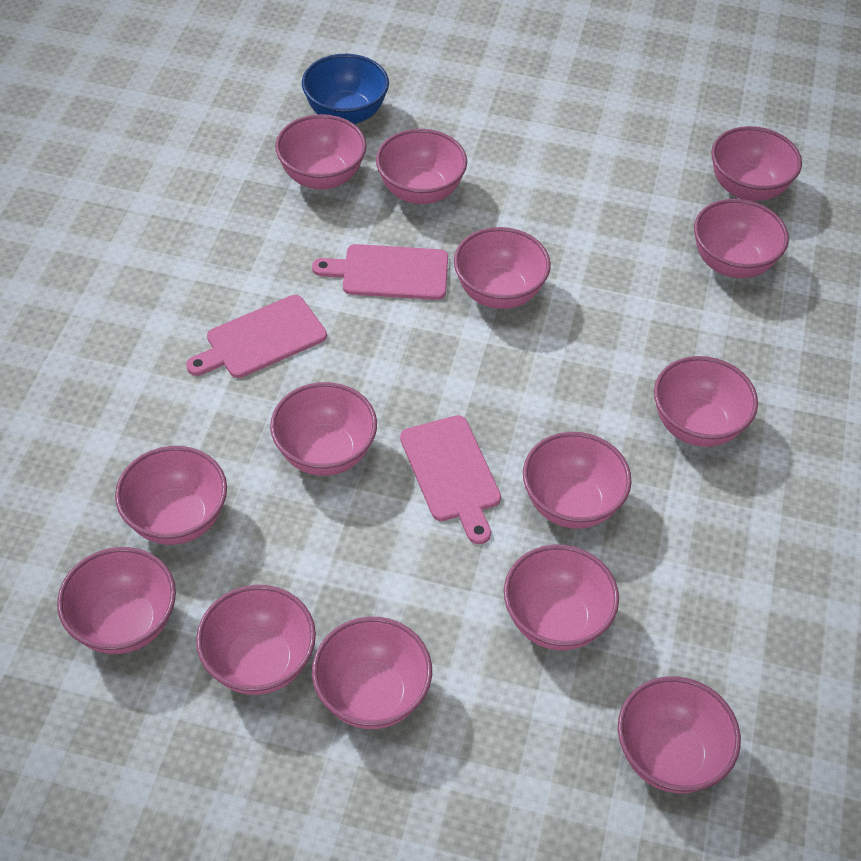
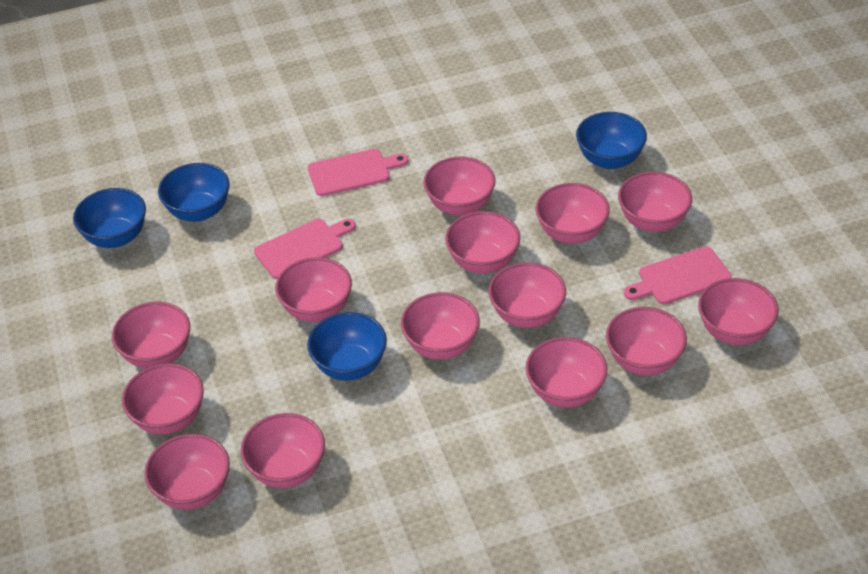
blue bowl: 1 -> 4

